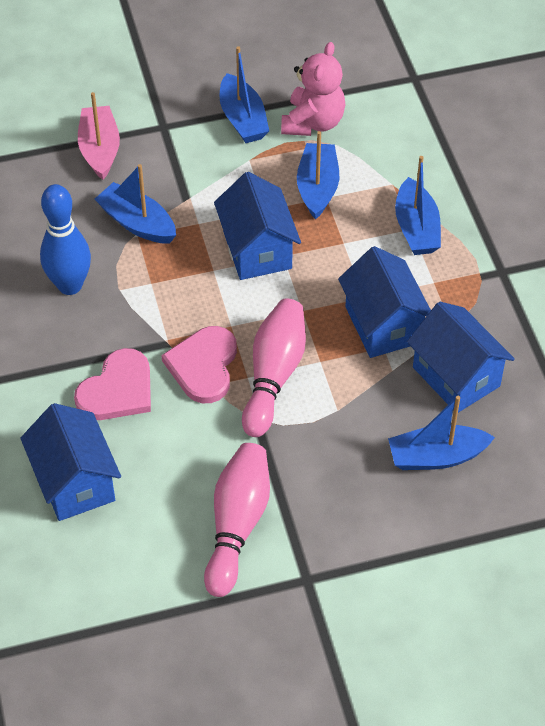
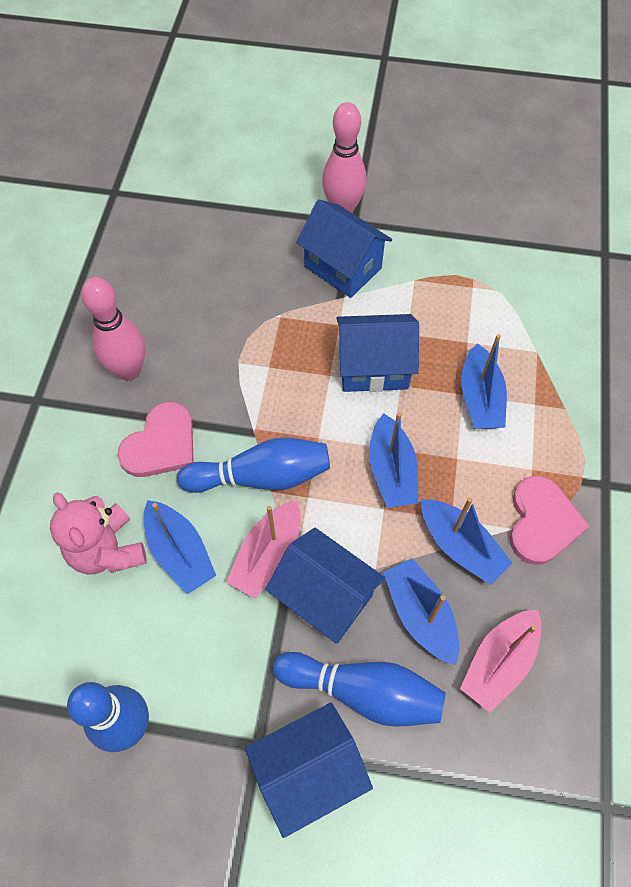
blue bowling pin: 1 -> 3
pink boat: 1 -> 2

